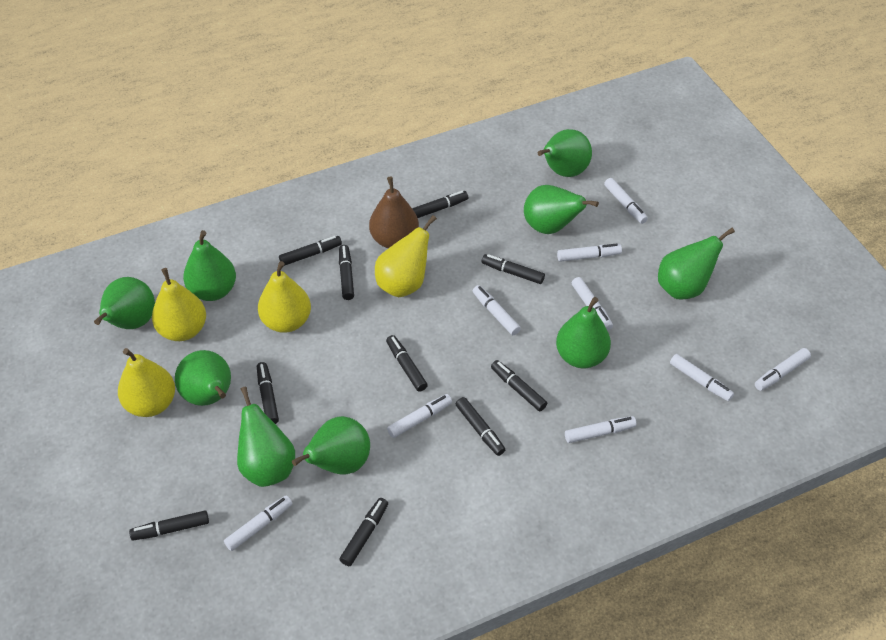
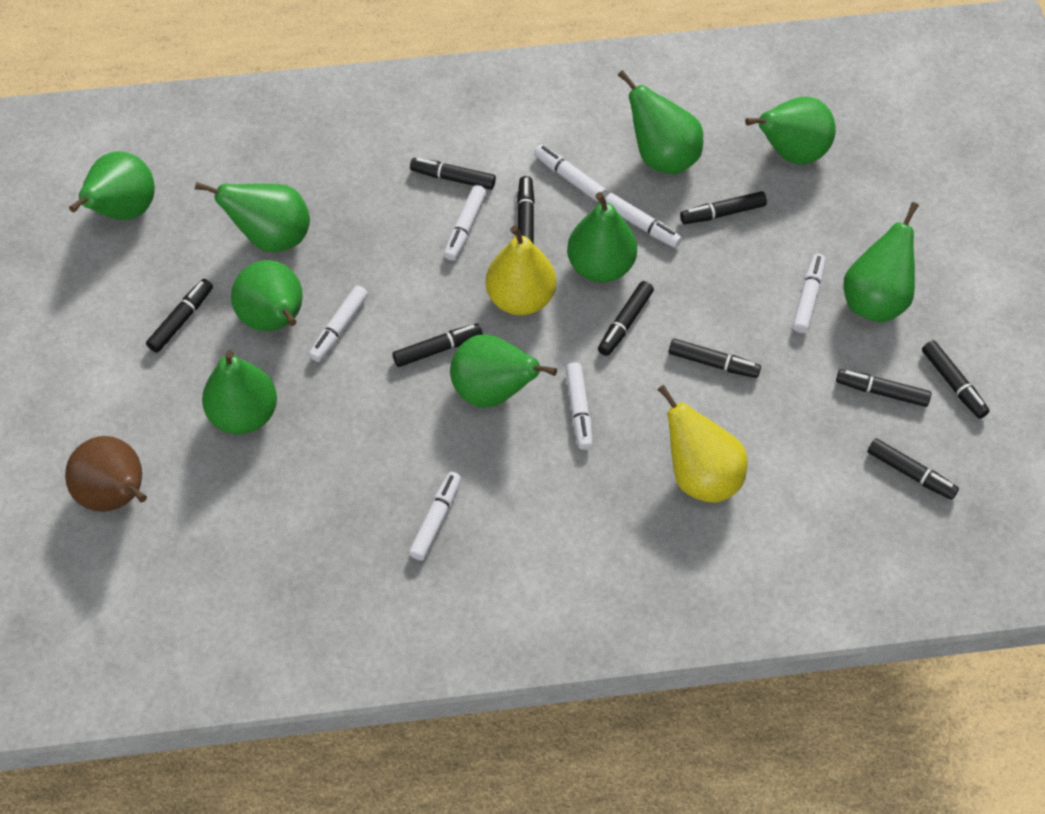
white marker: 9 -> 7
yellow pear: 4 -> 2

